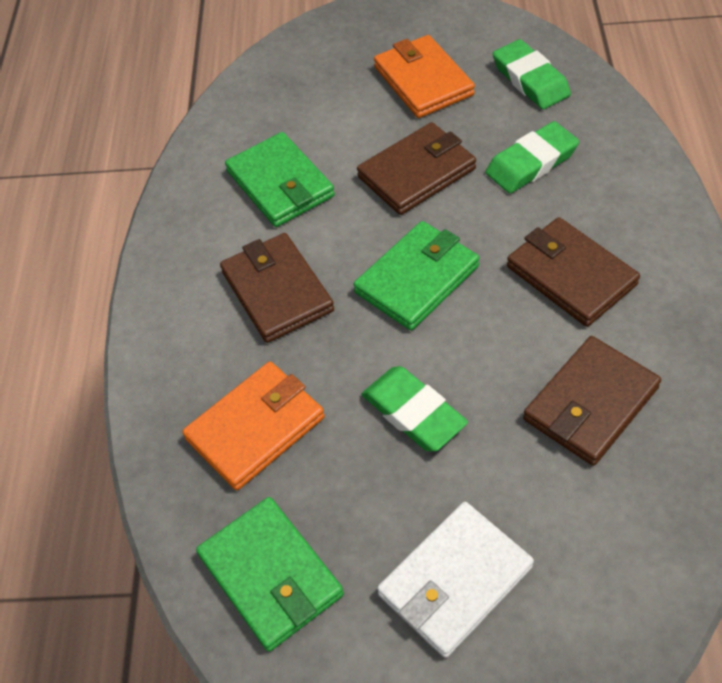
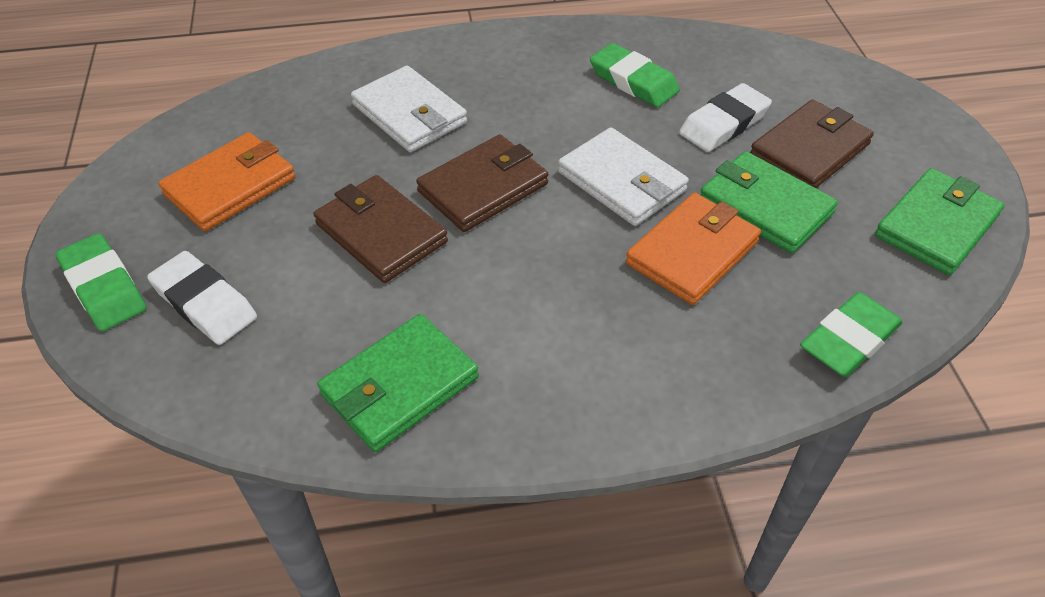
brown wallet: 4 -> 3
white eraser: 0 -> 2
white wallet: 1 -> 2

